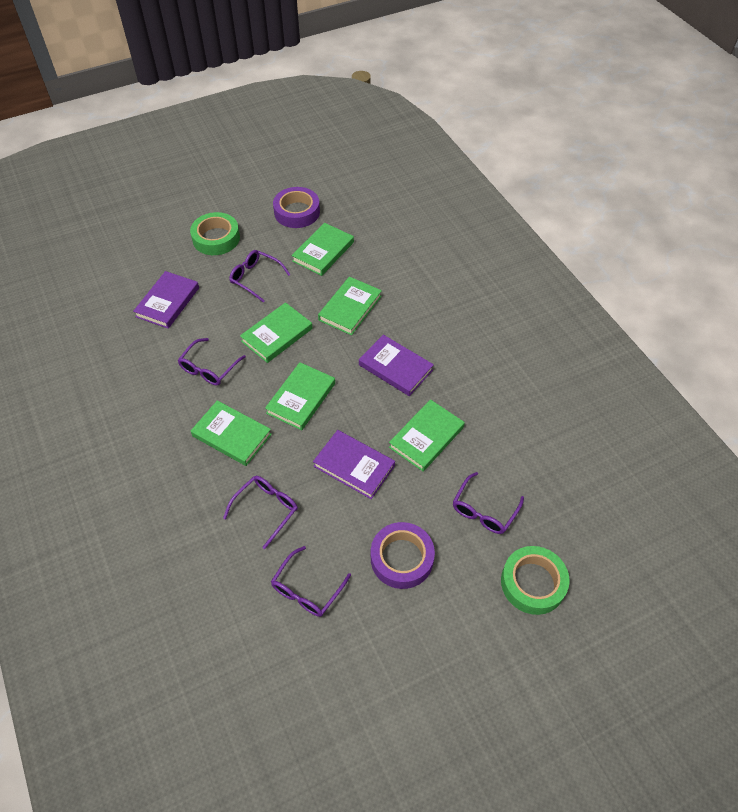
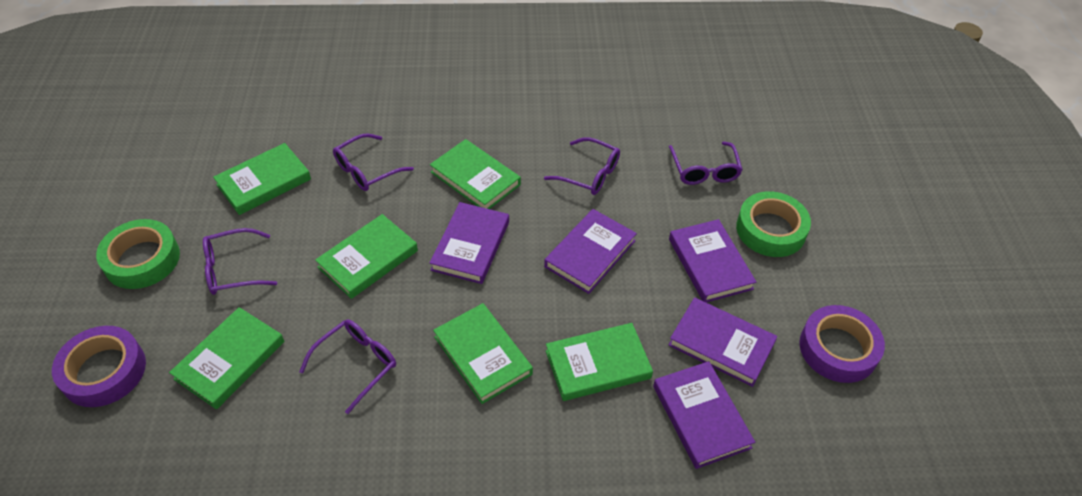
purple book: 3 -> 5

